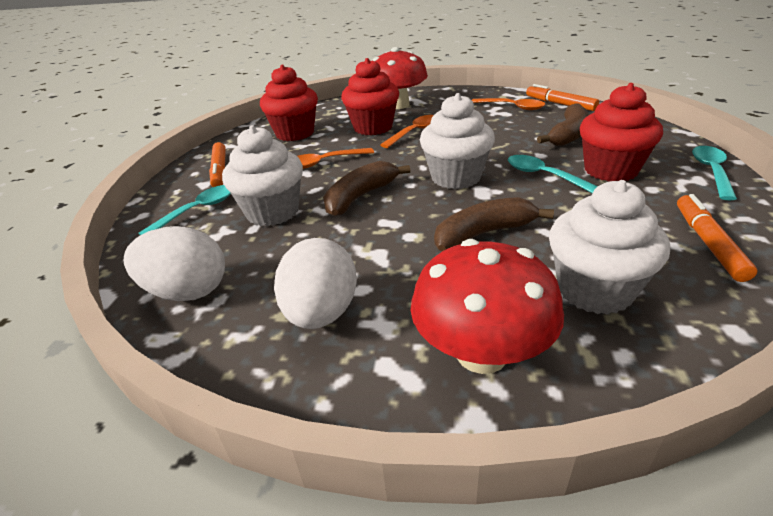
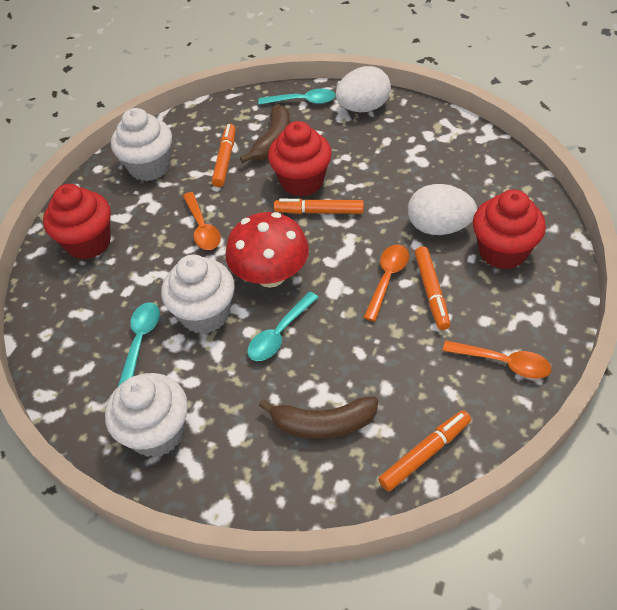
brown banana: 3 -> 2
orange marker: 3 -> 4
red mushroom: 2 -> 1

